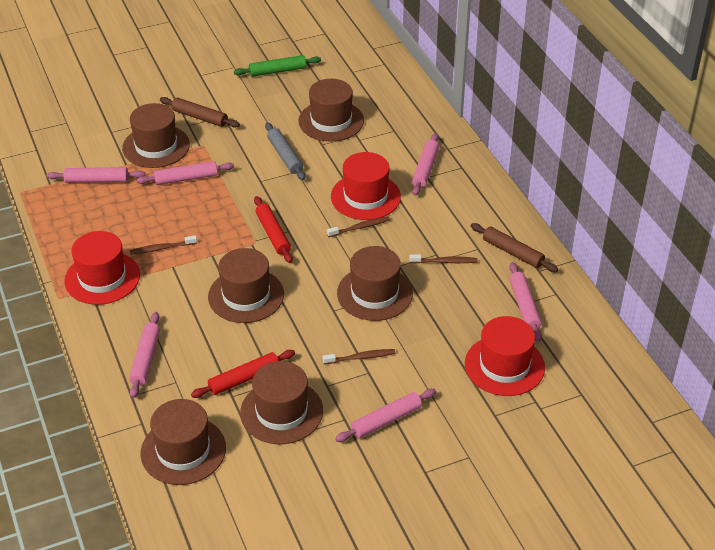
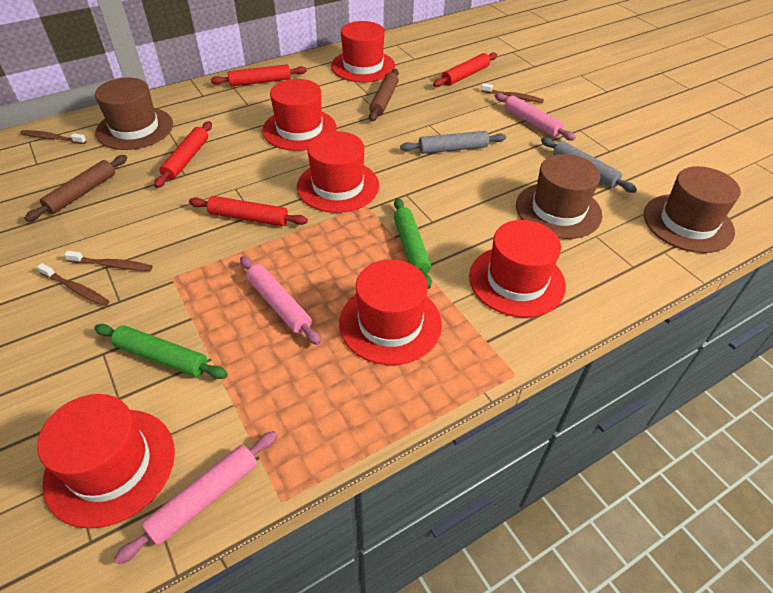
brown hat: 6 -> 3
green rolling pin: 1 -> 2
grey rolling pin: 1 -> 2
pink rolling pin: 6 -> 3
red hat: 3 -> 6
red rolling pin: 2 -> 4

